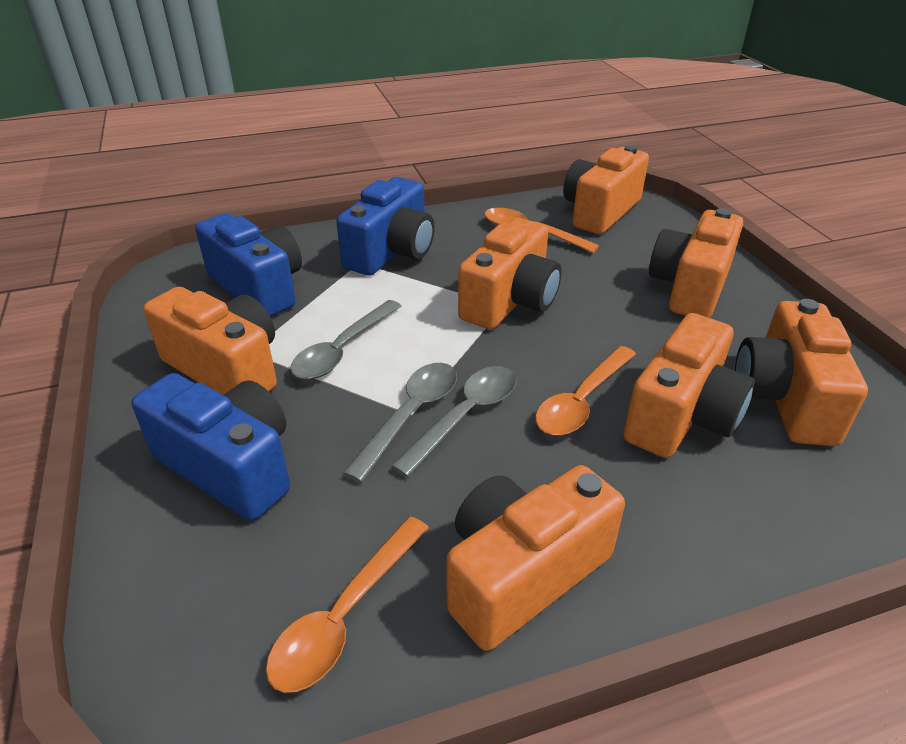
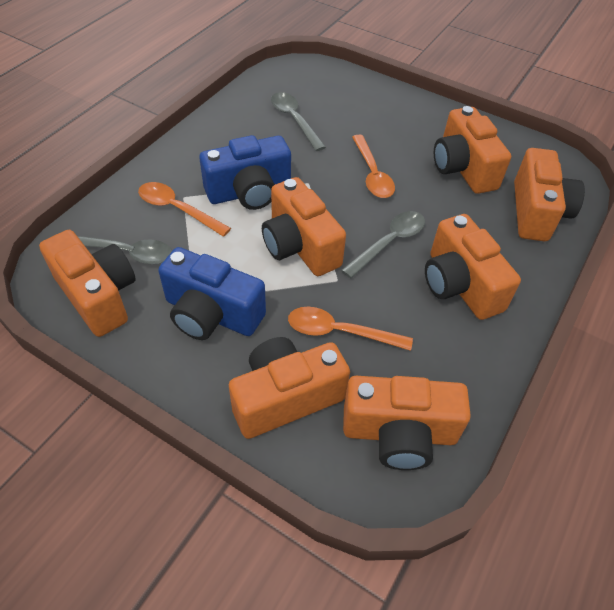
blue camera: 3 -> 2

